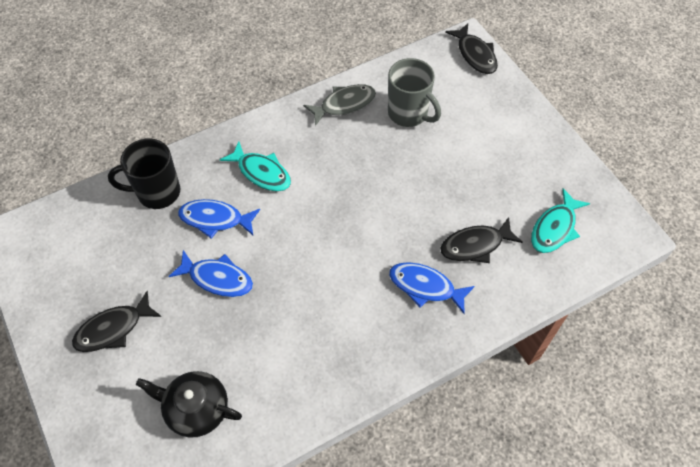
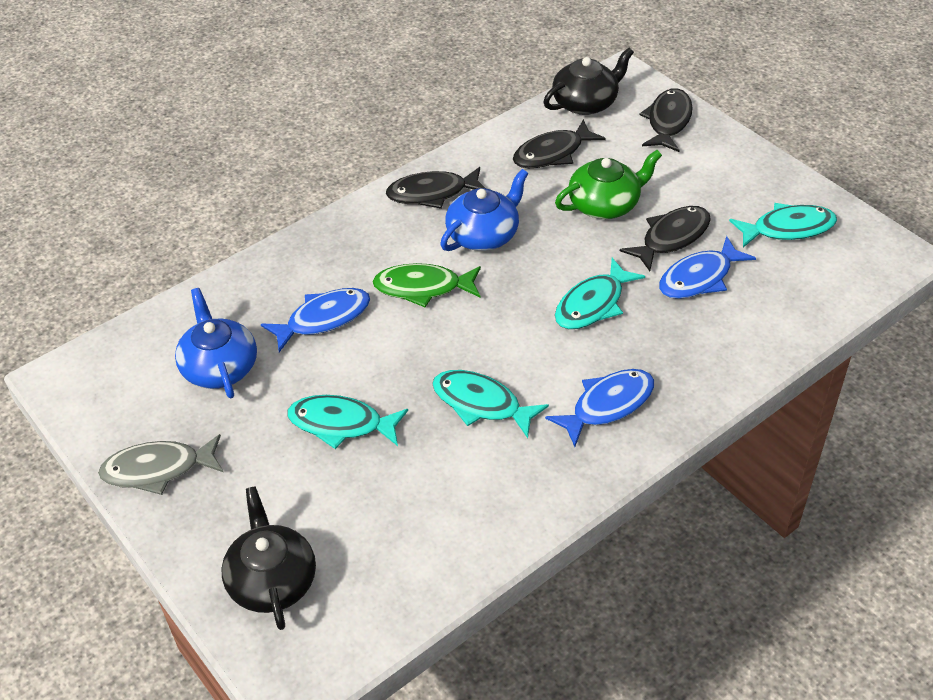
black fish: 3 -> 4
black mug: 1 -> 0
black teapot: 1 -> 2
blue teapot: 0 -> 2
green fish: 0 -> 1
green teapot: 0 -> 1
grey mug: 1 -> 0
turquoise fish: 2 -> 4

